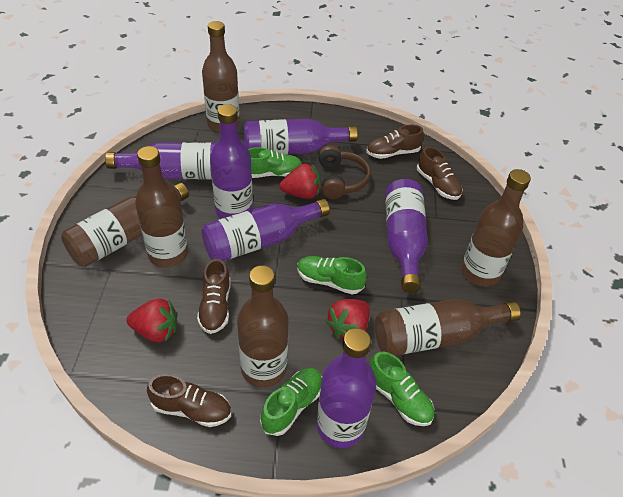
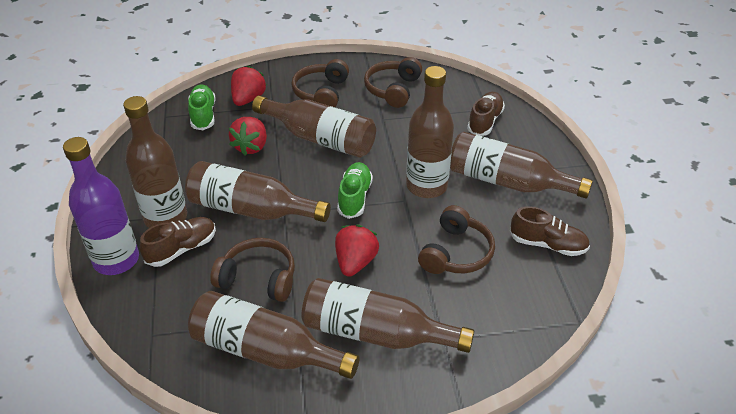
brown bottle: 6 -> 7
brown headphones: 1 -> 4
brown shoe: 4 -> 3
green shoe: 4 -> 2
purple bottle: 6 -> 1

